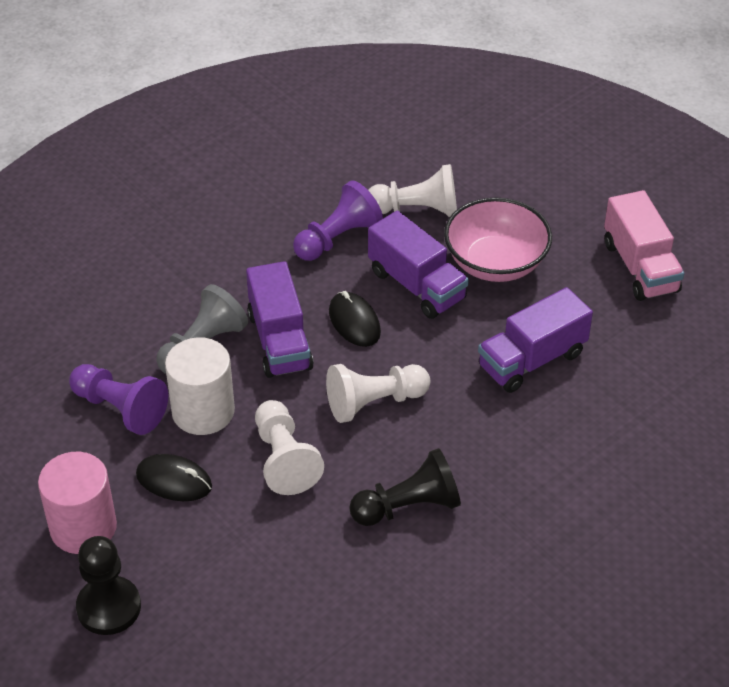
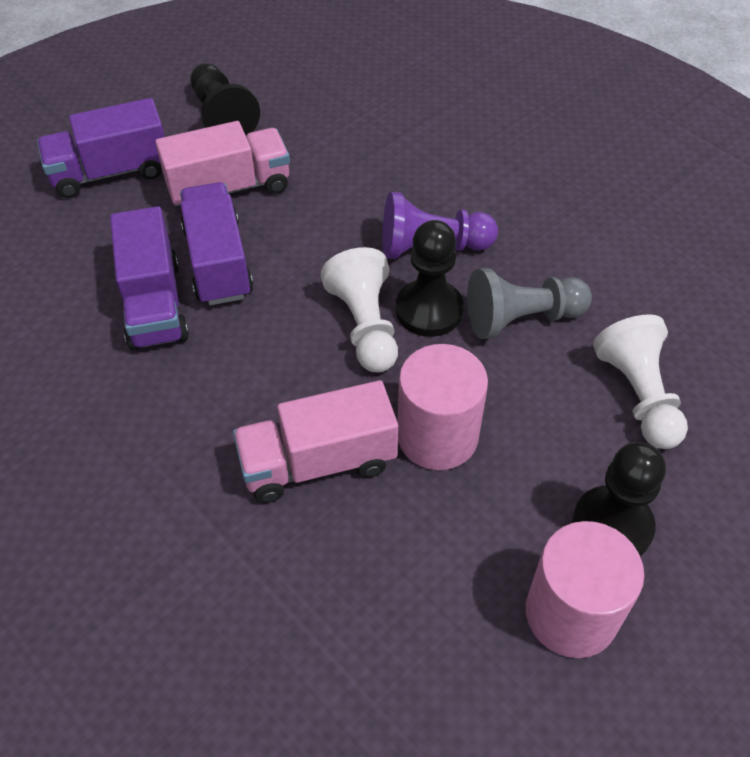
black mouse: 2 -> 0
black pawn: 2 -> 3
pink bowl: 1 -> 0
pink cylinder: 1 -> 2
pink truck: 1 -> 2
purple pawn: 2 -> 1
white cylinder: 1 -> 0
white pawn: 3 -> 2

